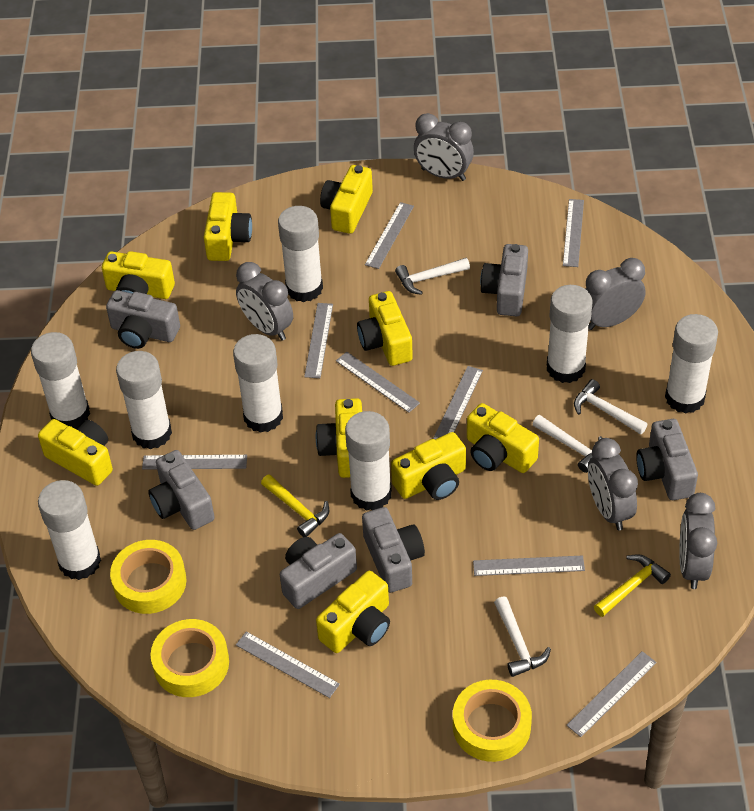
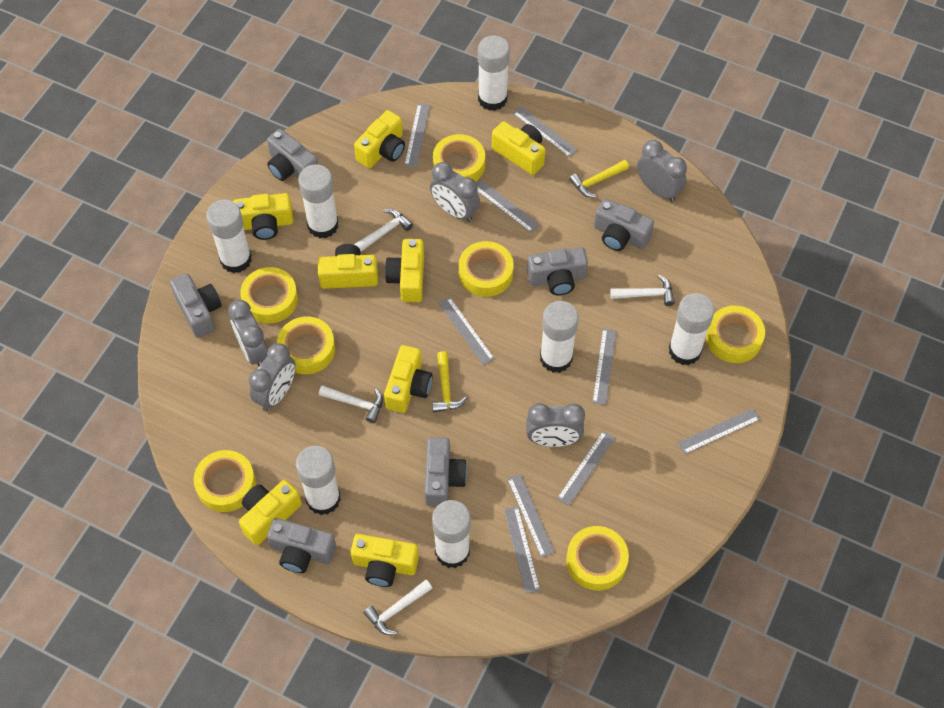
white glue stick: 8 -> 7
yellow camera: 9 -> 8
yellow tape: 3 -> 7

